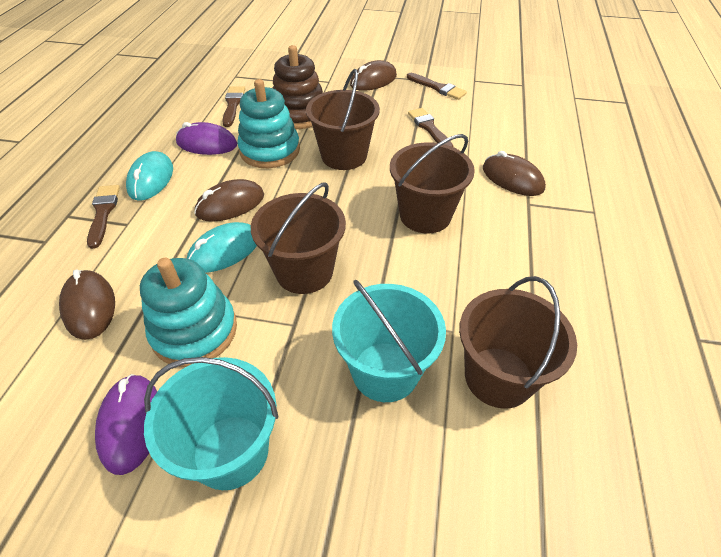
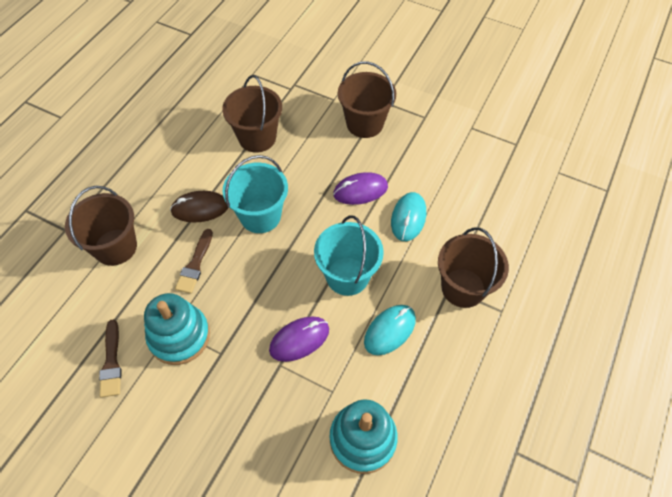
brown brush: 4 -> 2
brown mouse: 4 -> 1
brown stacking toy: 1 -> 0

